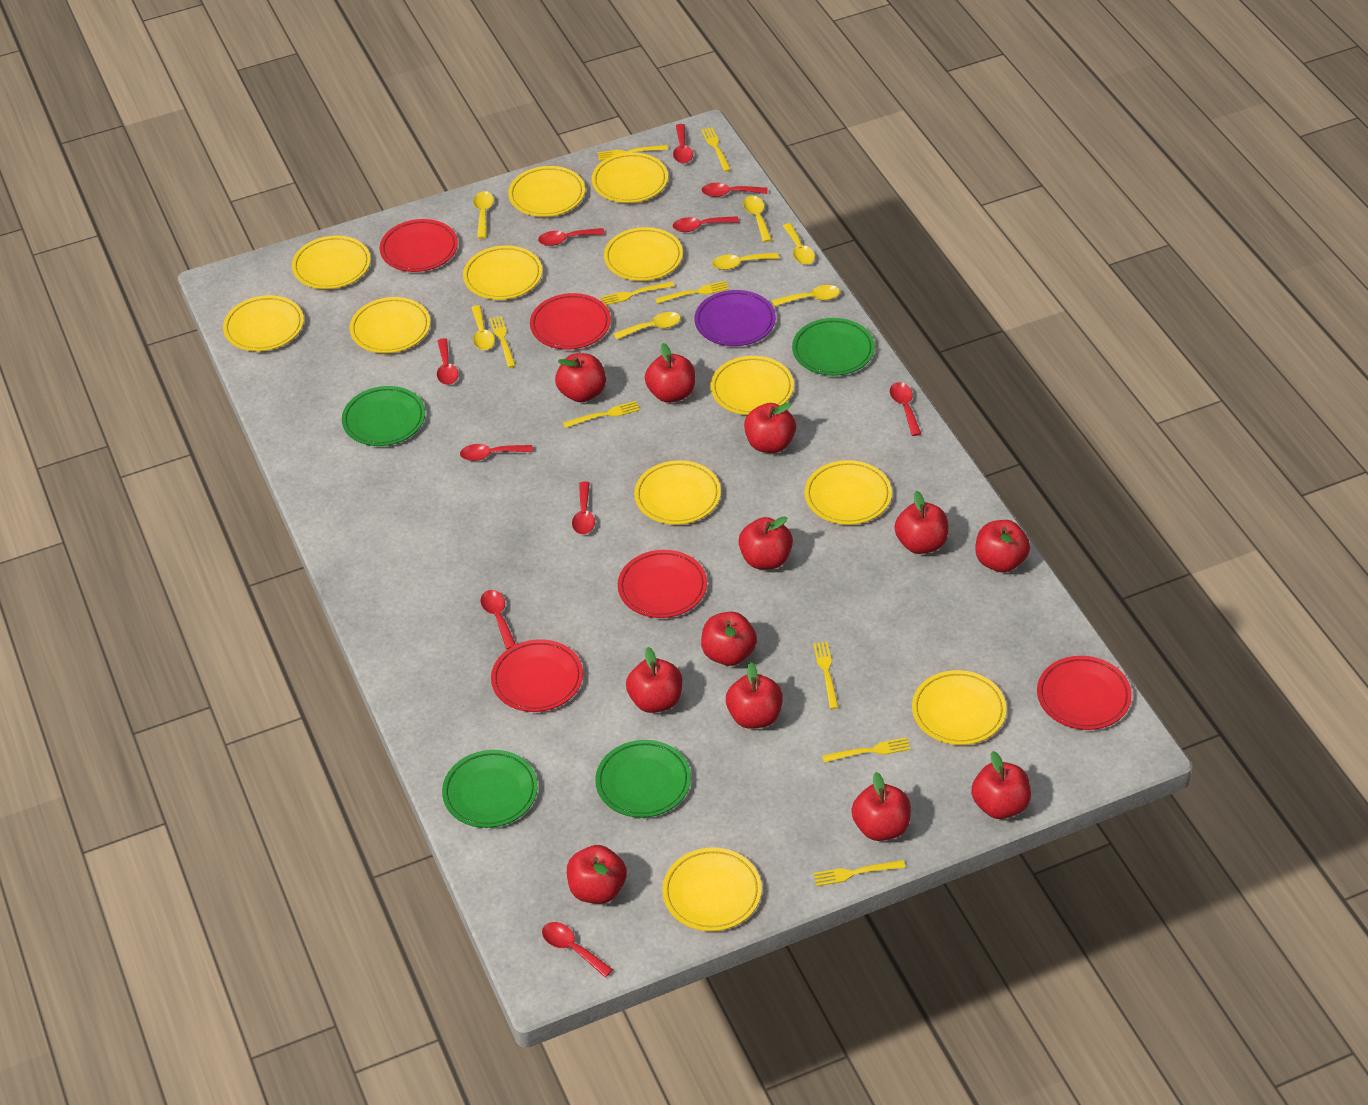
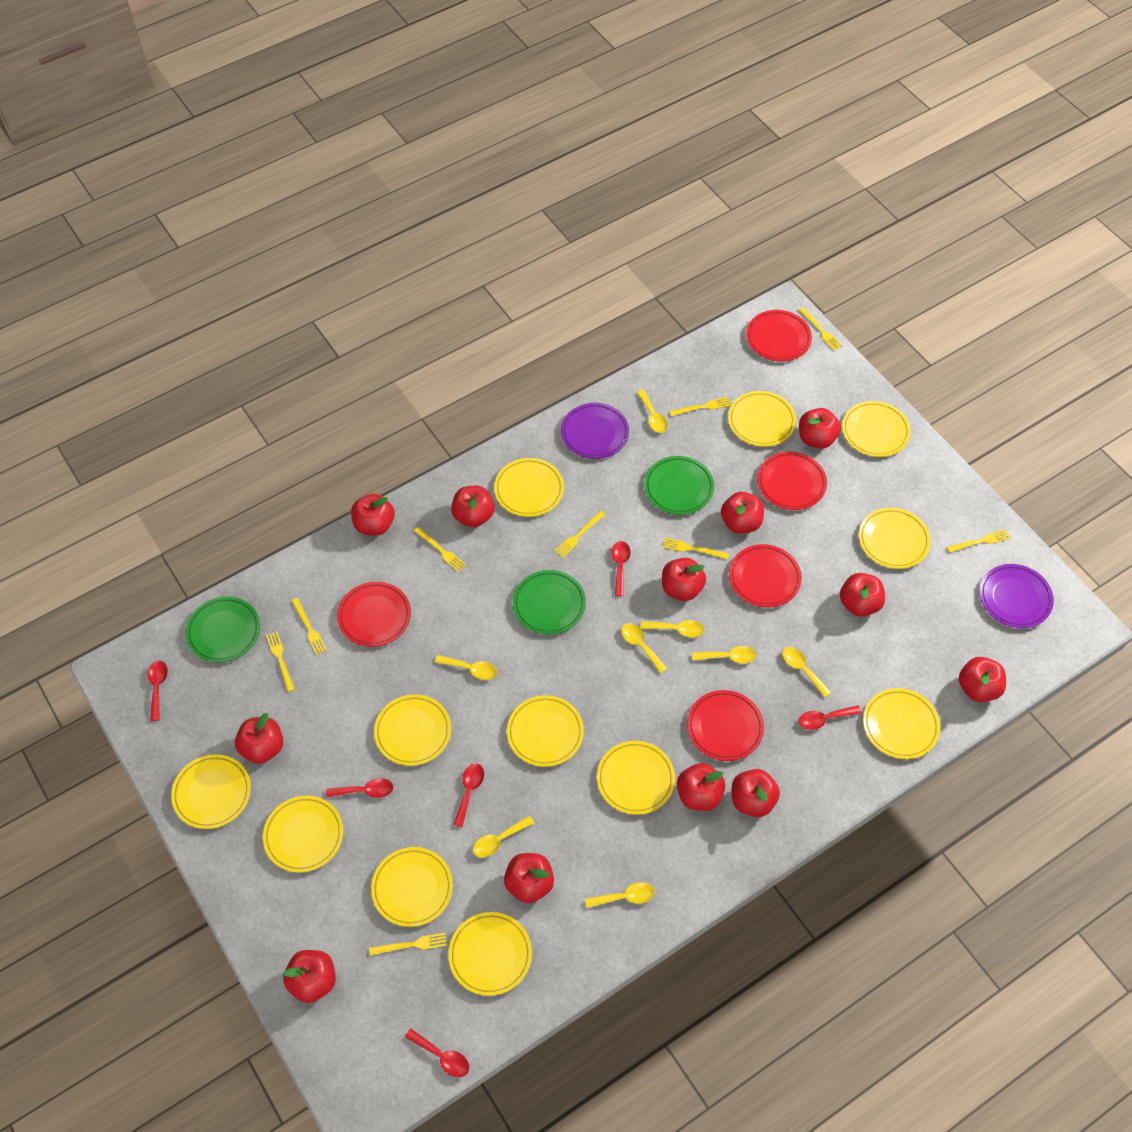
green plate: 4 -> 3
purple plate: 1 -> 2
red spoon: 10 -> 6
yellow spoon: 7 -> 8

